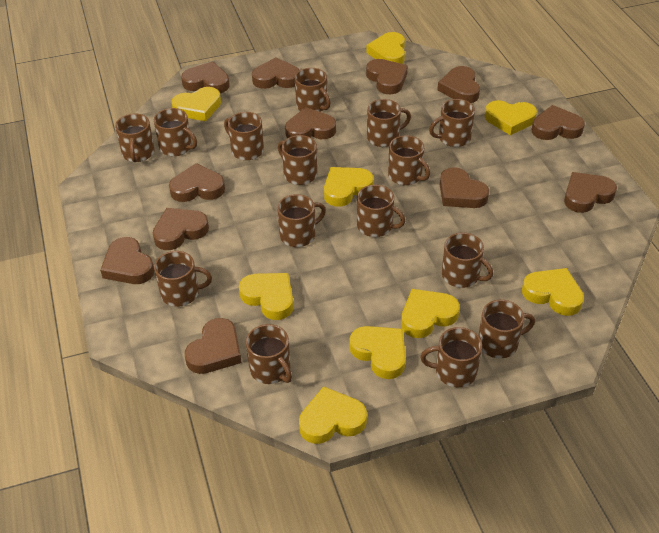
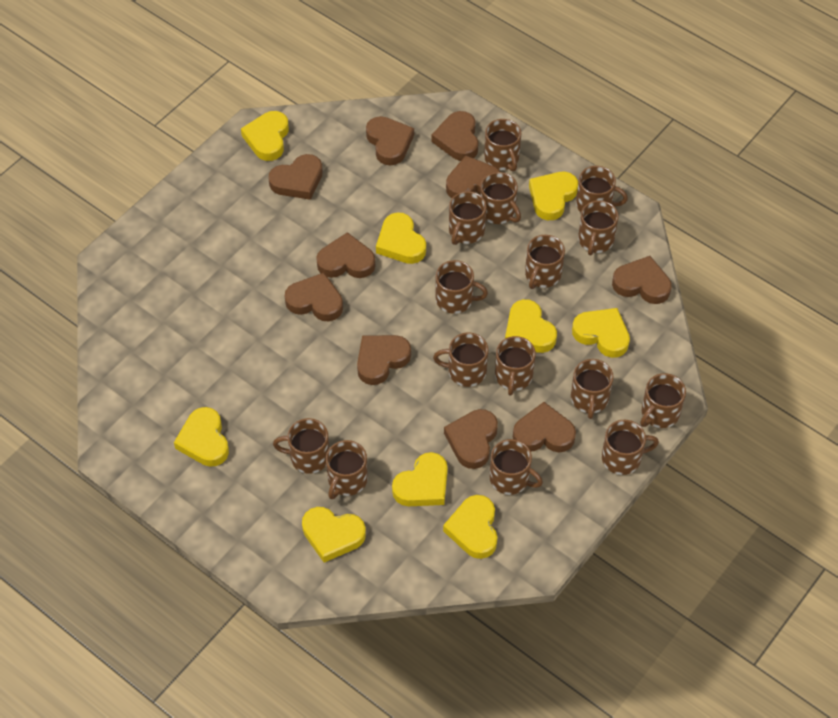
brown heart: 12 -> 10

